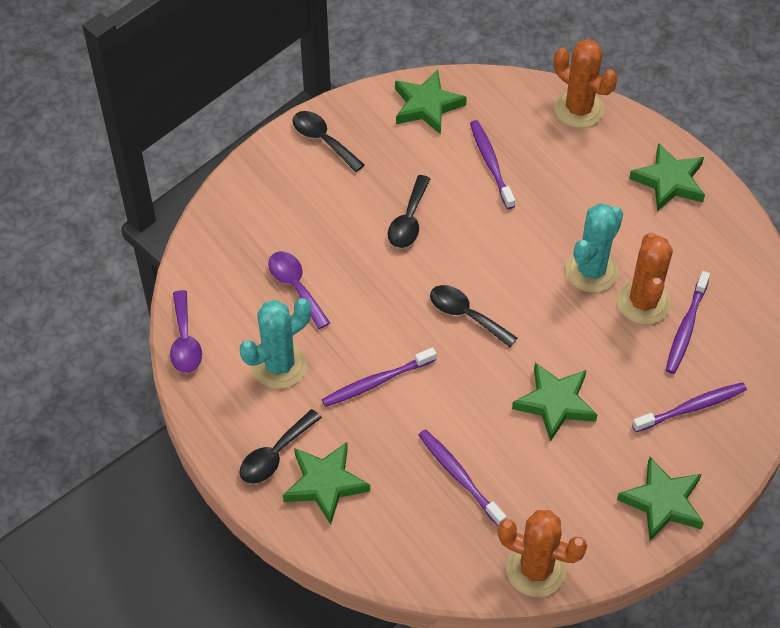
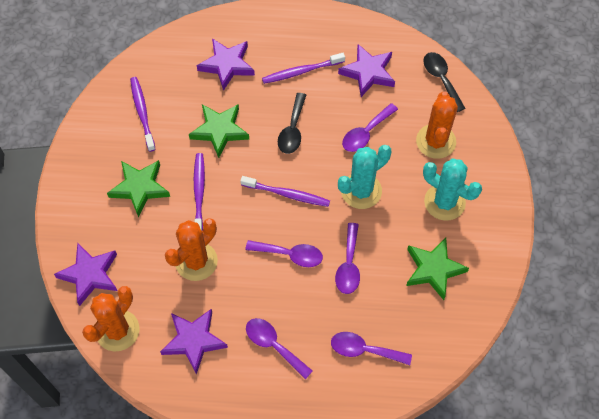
black spoon: 4 -> 2
green star: 5 -> 3
purple spoon: 2 -> 5
purple star: 0 -> 4
purple toothbrush: 5 -> 4

